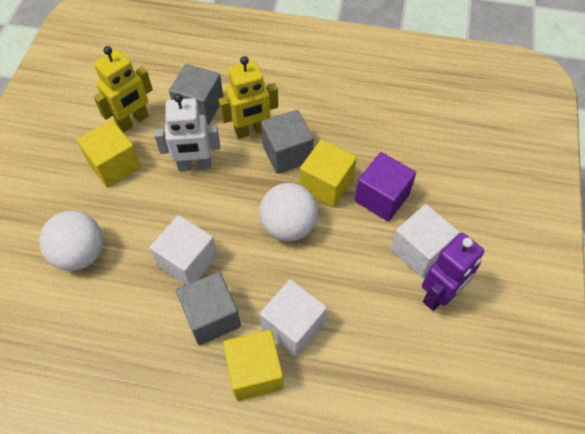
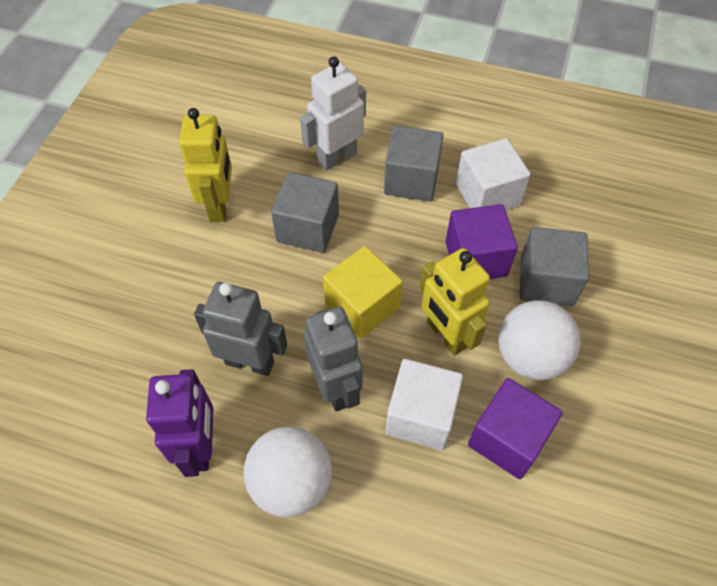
grey robot: 0 -> 2
purple cube: 1 -> 2
white cube: 3 -> 2
yellow cube: 3 -> 1

